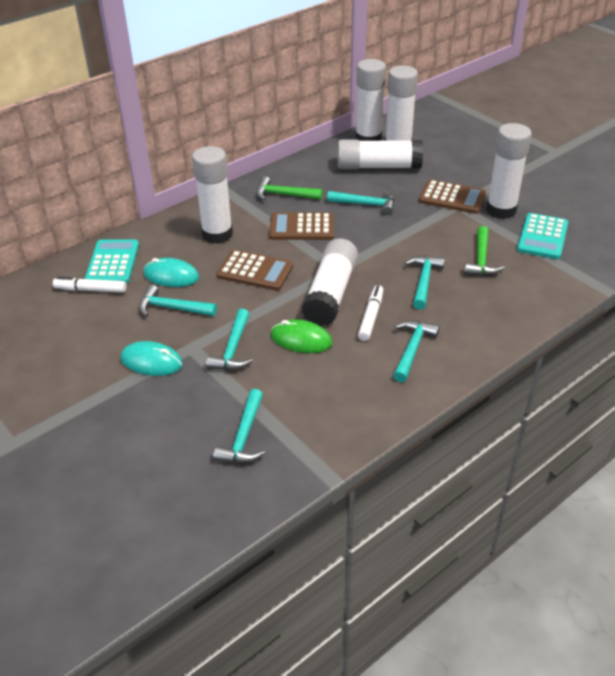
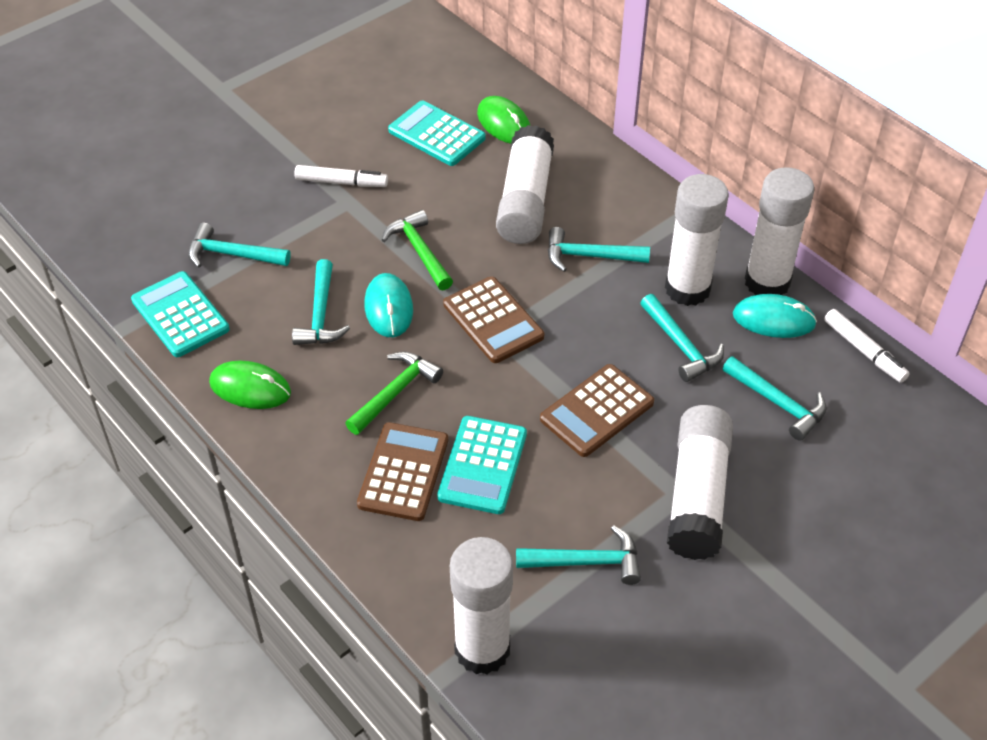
green mouse: 1 -> 2
turquoise calculator: 2 -> 3
white glue stick: 6 -> 5

